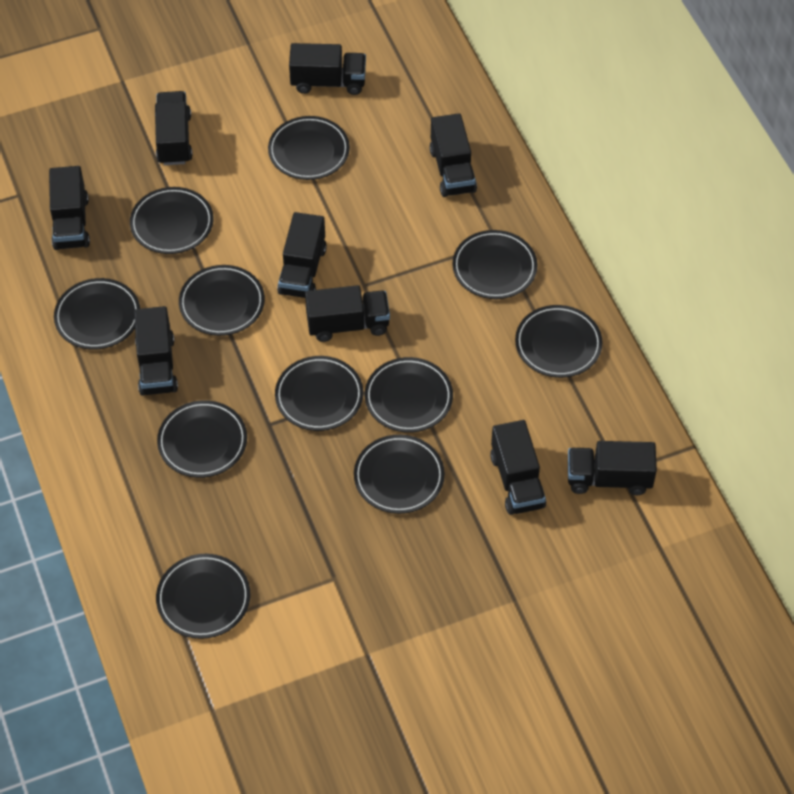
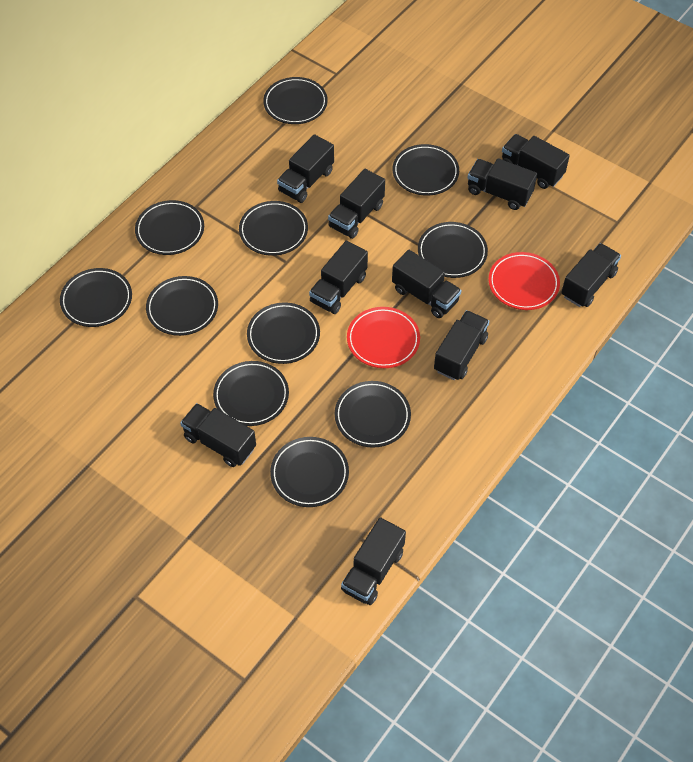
black truck: 9 -> 10
red plate: 0 -> 2

